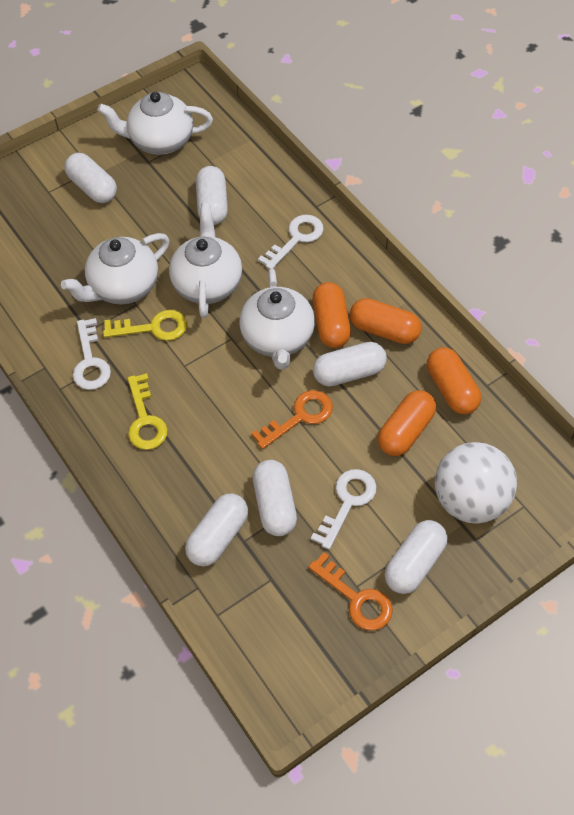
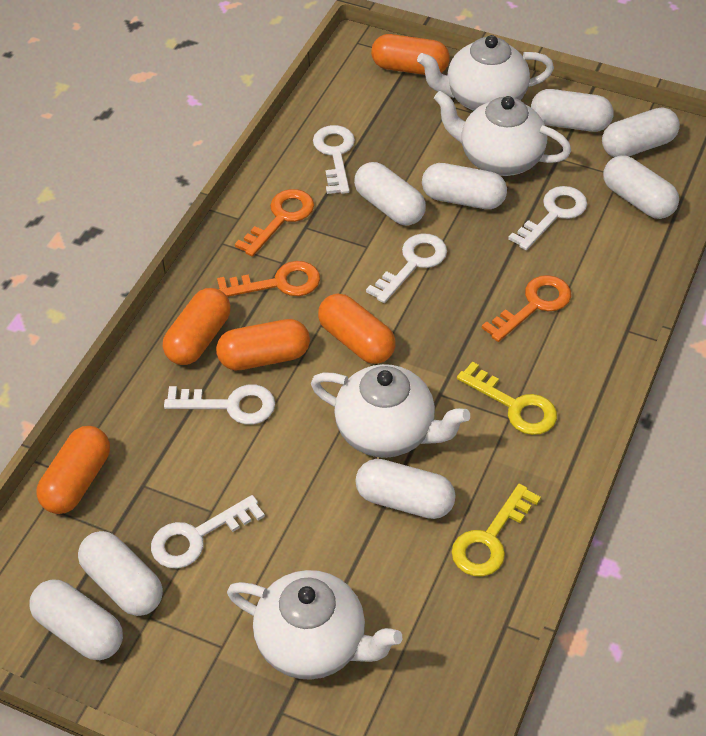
orange capsule: 4 -> 5
orange key: 2 -> 3
white ball: 1 -> 0
white capsule: 6 -> 8
white key: 3 -> 5

